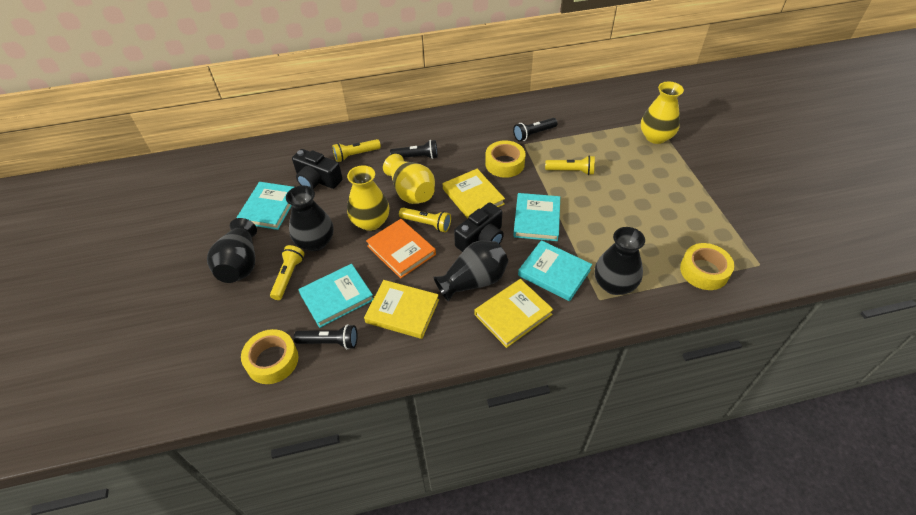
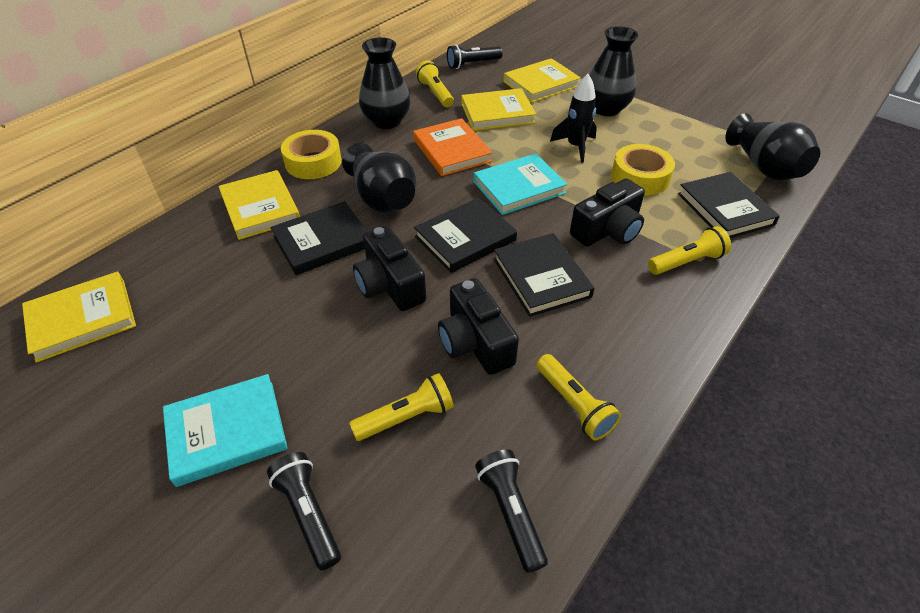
black book: 0 -> 4
black camera: 2 -> 3
black rocket: 0 -> 1
turquoise book: 4 -> 2
yellow book: 3 -> 4
yellow tape: 3 -> 2
yellow vase: 3 -> 0

